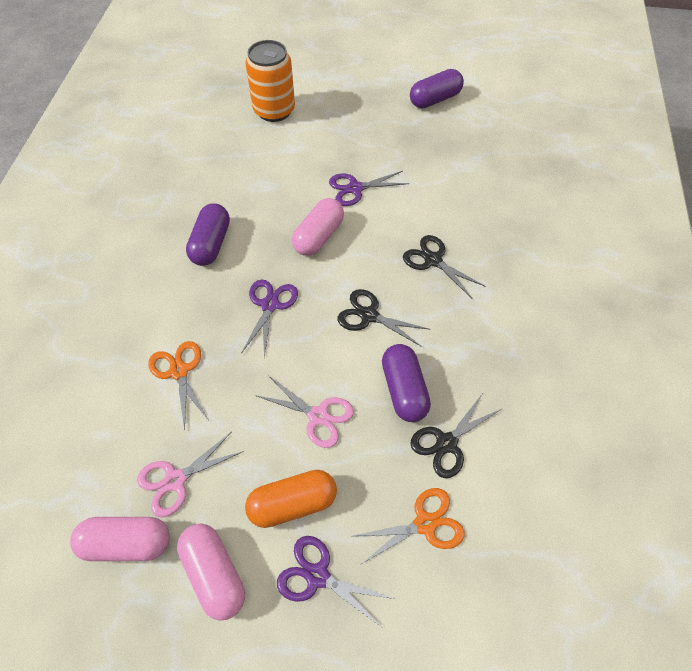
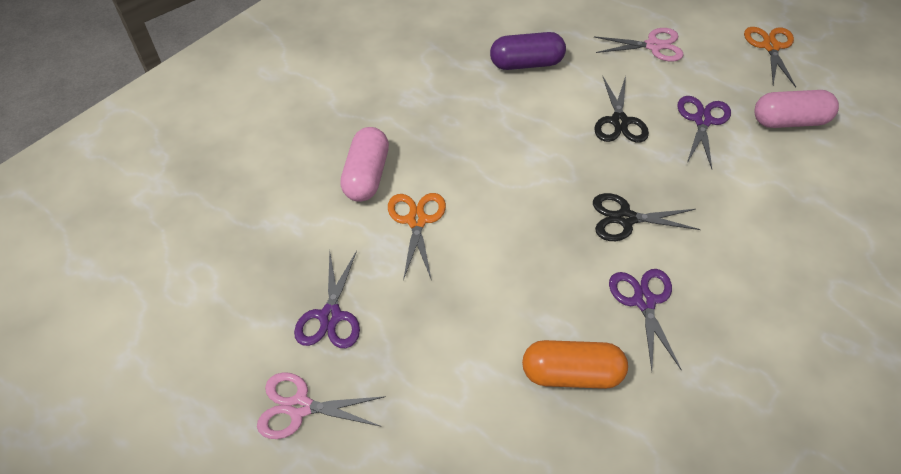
black scissors: 3 -> 2
orange can: 1 -> 0
pink capsule: 3 -> 2
purple capsule: 3 -> 1

